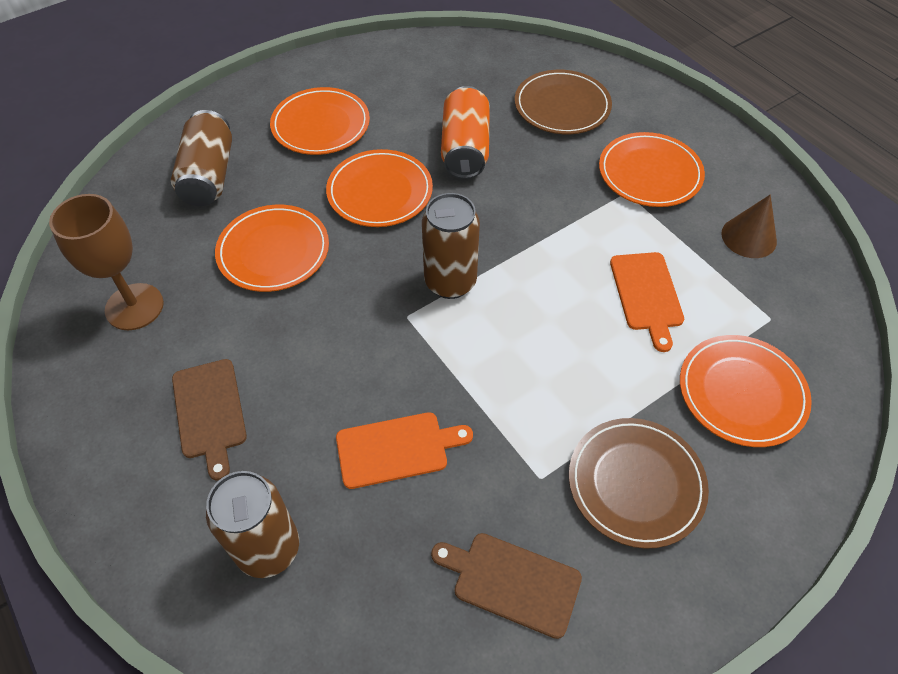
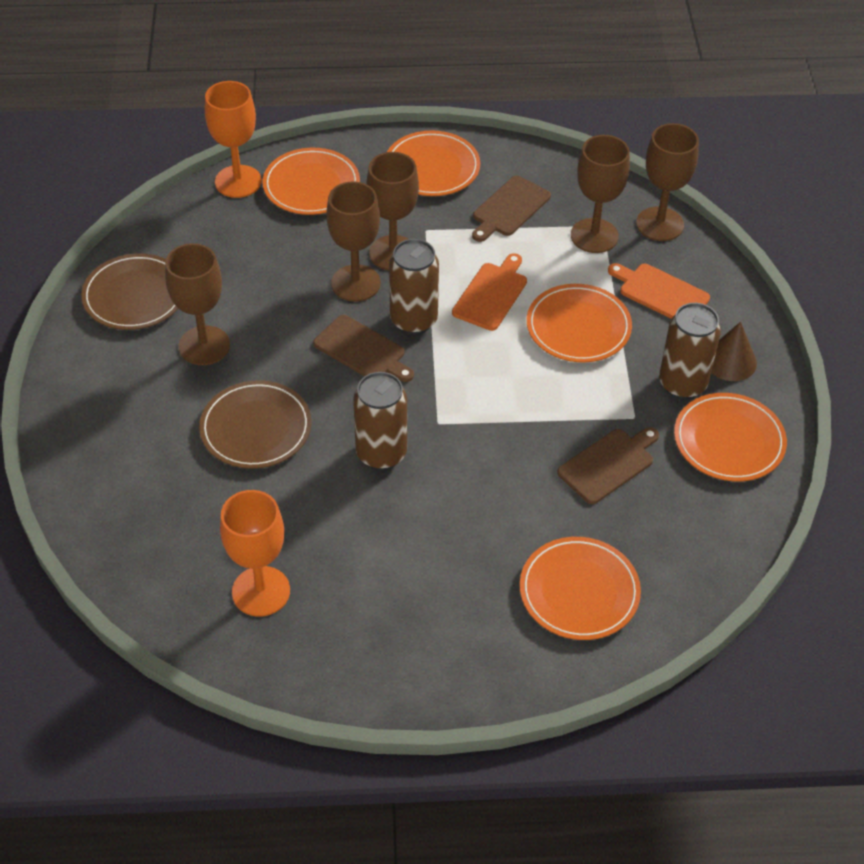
brown cutting board: 2 -> 3
brown goblet: 1 -> 5
orange can: 1 -> 0
orange goblet: 0 -> 2

